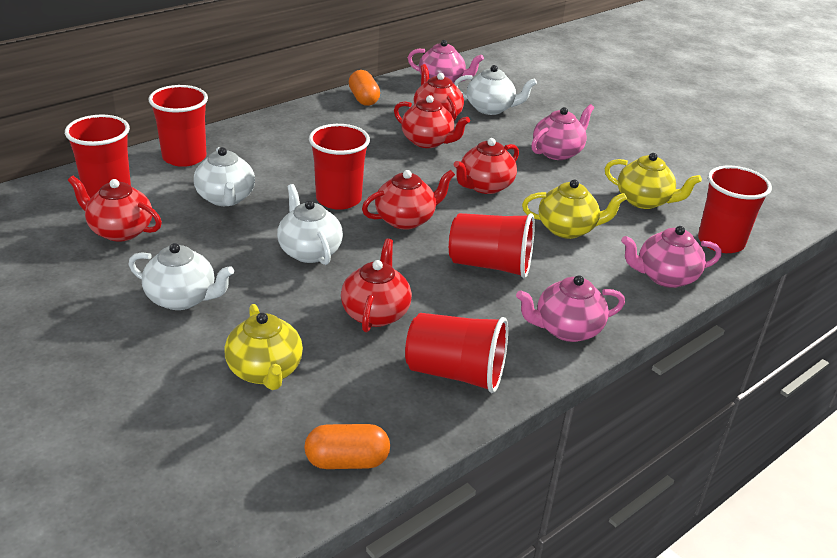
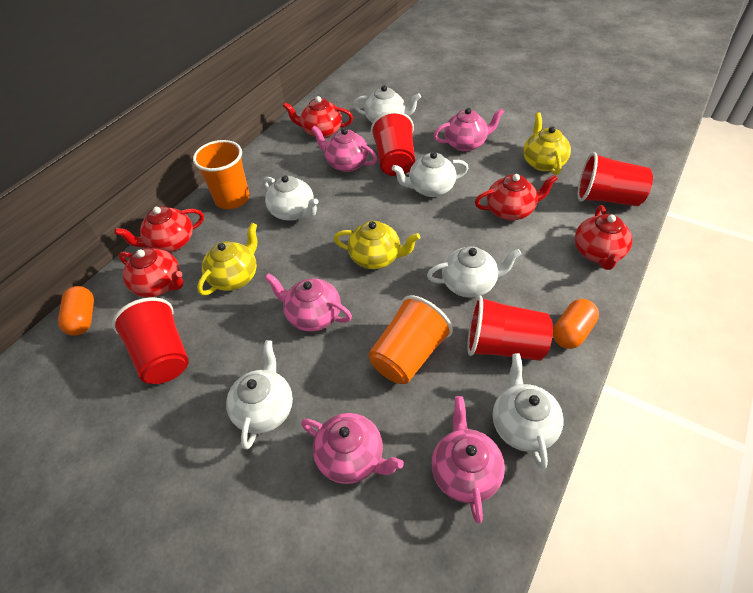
orange cup: 0 -> 2
pink teapot: 4 -> 5
red cup: 6 -> 4
red teapot: 6 -> 5
white teapot: 4 -> 6

